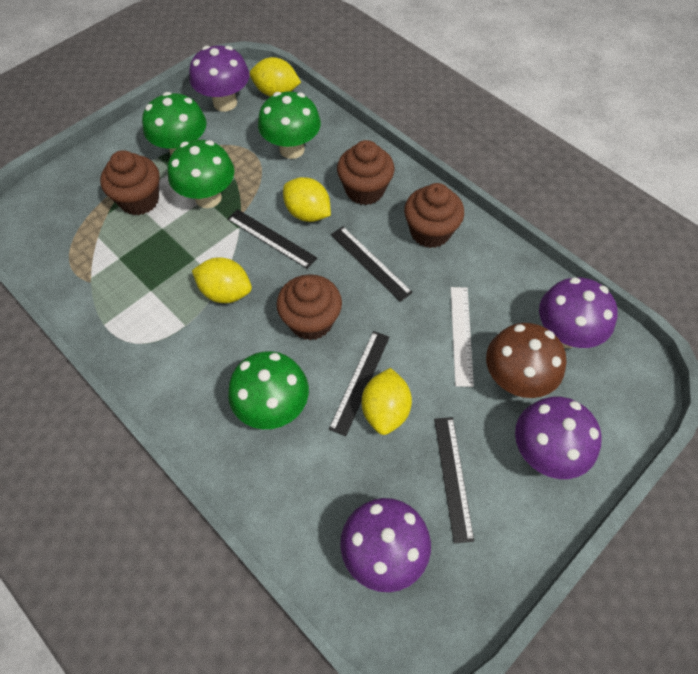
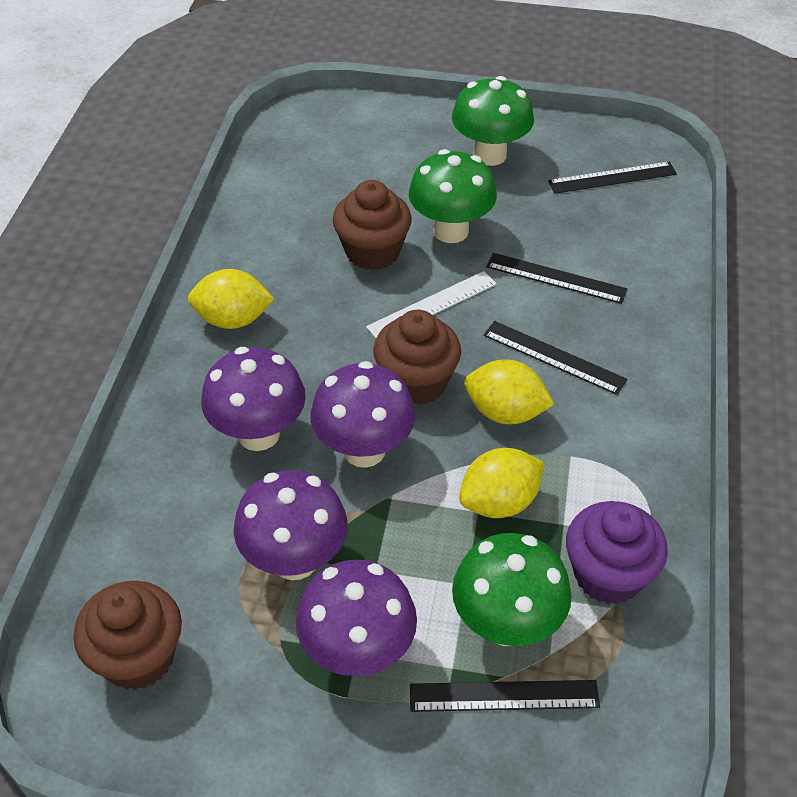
brown cupcake: 4 -> 3
brown mushroom: 1 -> 0
green mushroom: 4 -> 3
purple cupcake: 0 -> 1
yellow lemon: 4 -> 3

